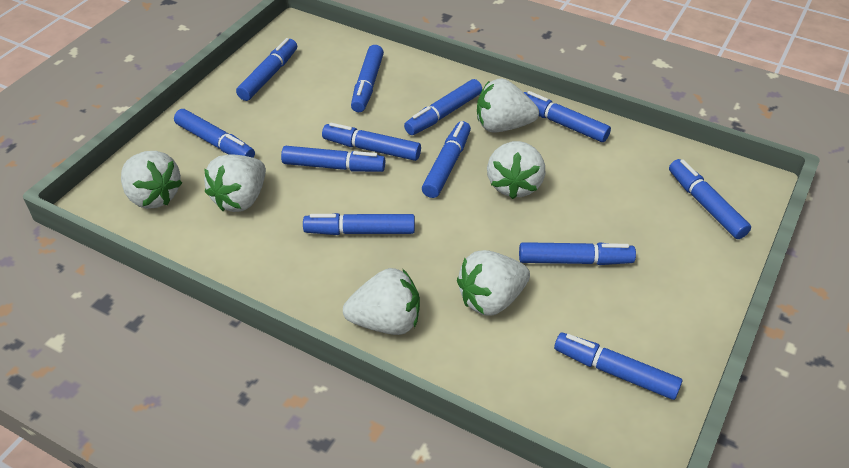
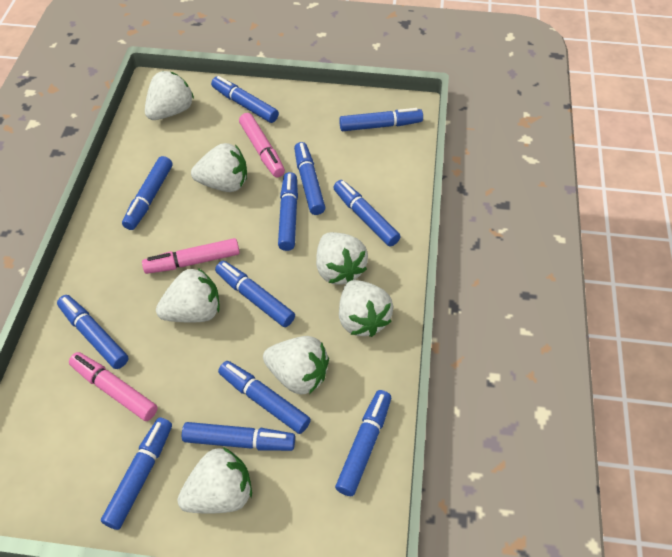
pink marker: 0 -> 3
white strawberry: 6 -> 7

